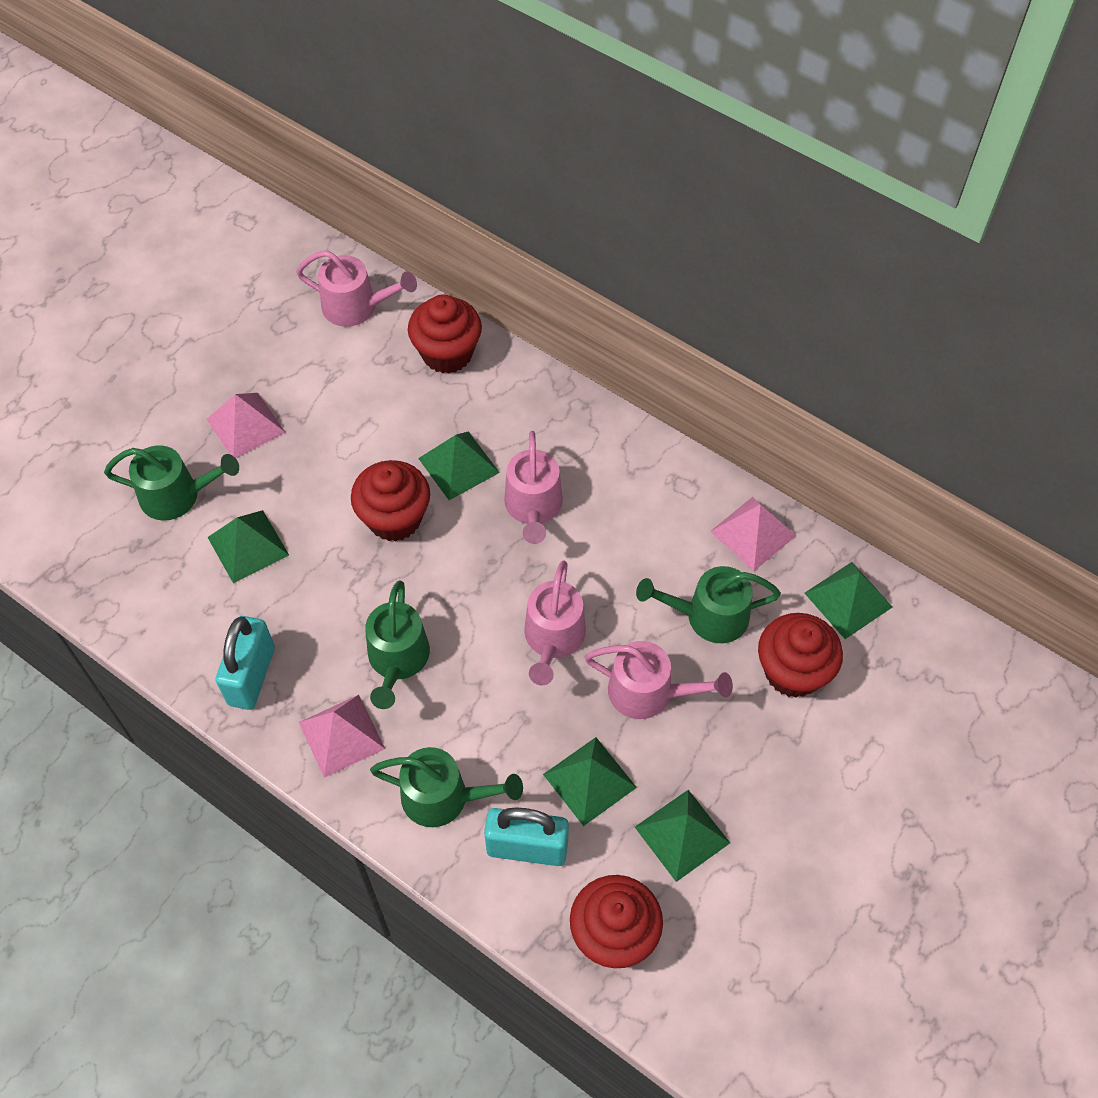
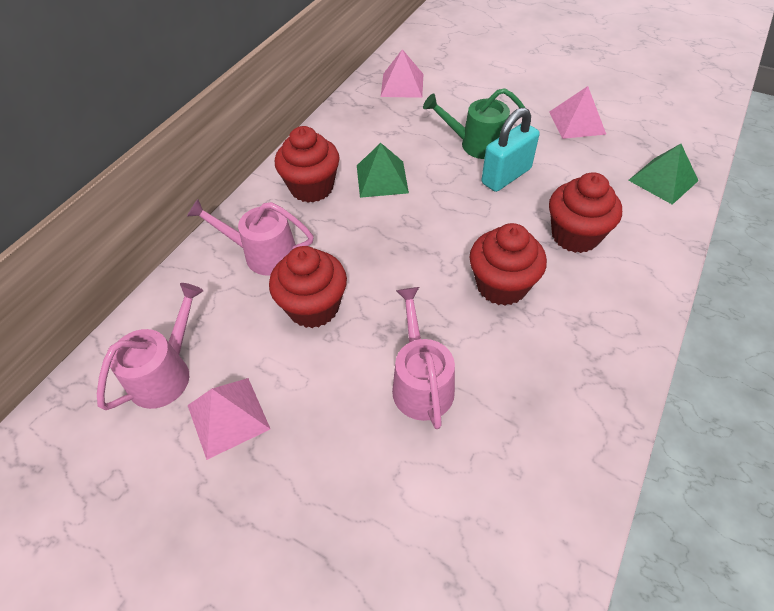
green pyramid: 5 -> 2
green watering can: 4 -> 1
pink watering can: 4 -> 3
turquoise padlock: 2 -> 1

